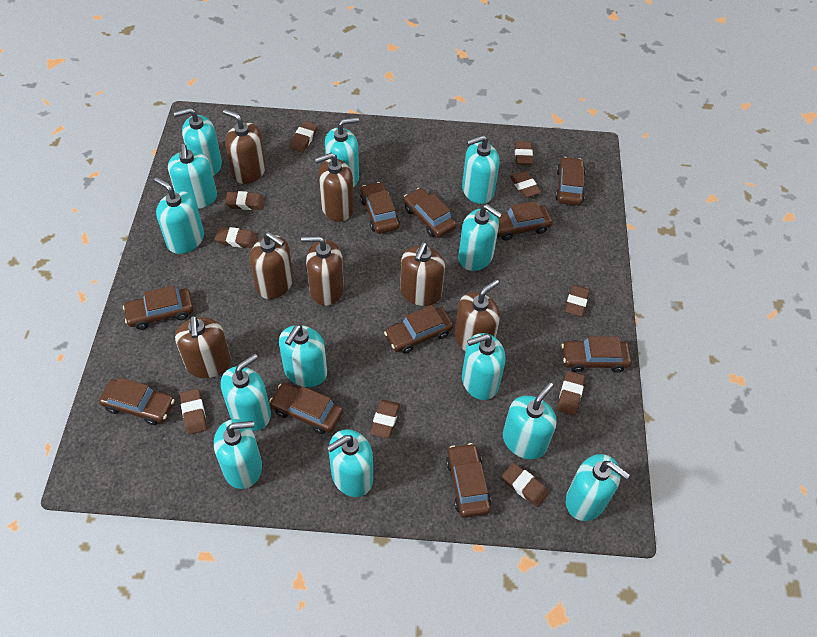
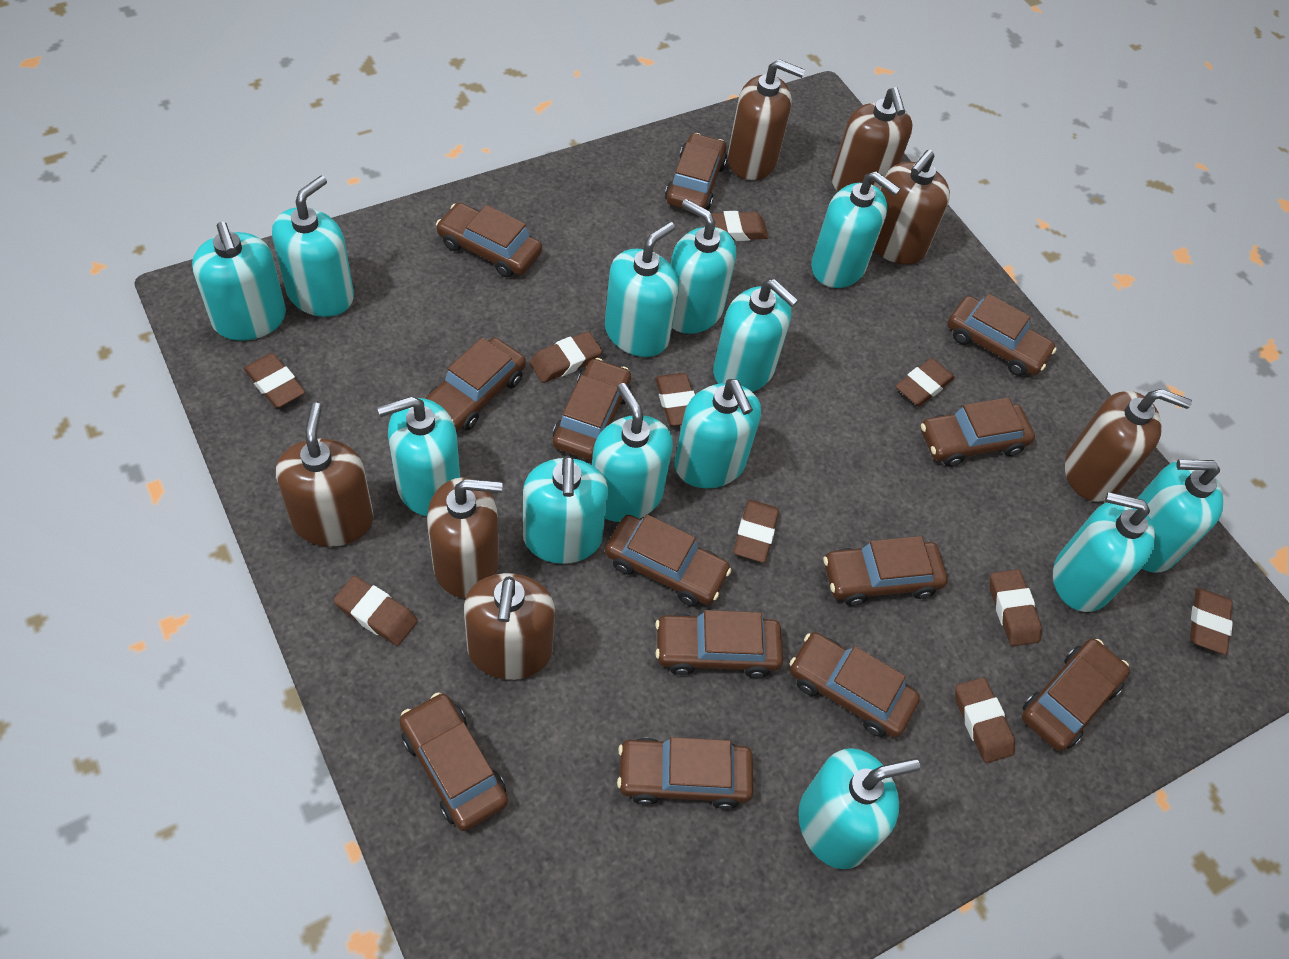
brown car: 10 -> 13

